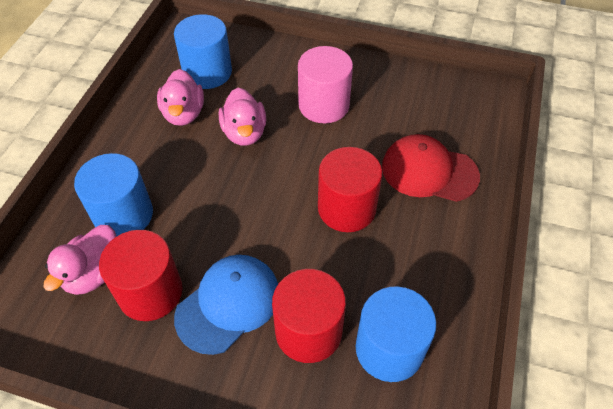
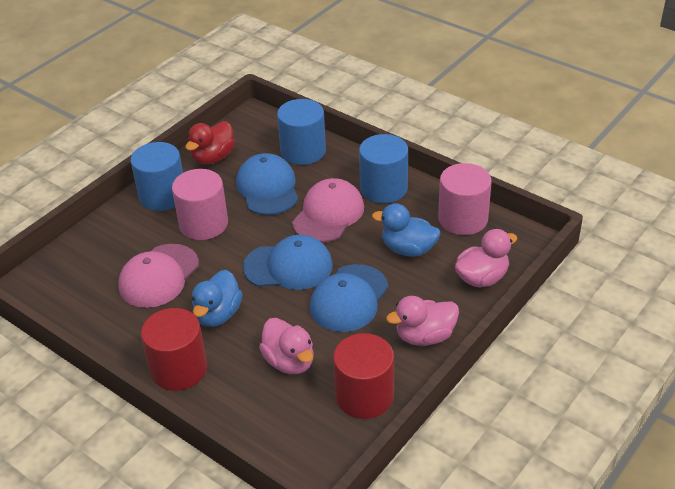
blue cap: 1 -> 3
blue duck: 0 -> 2
pink cap: 0 -> 2
pink cylinder: 1 -> 2
red cap: 1 -> 0
red cylinder: 3 -> 2
red duck: 0 -> 1

